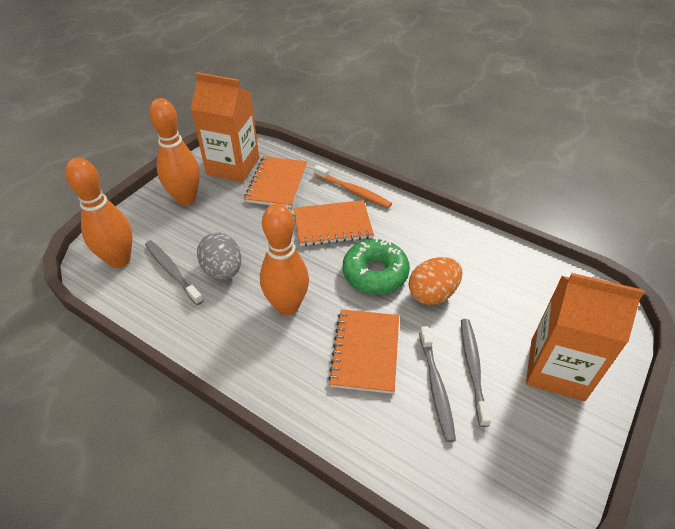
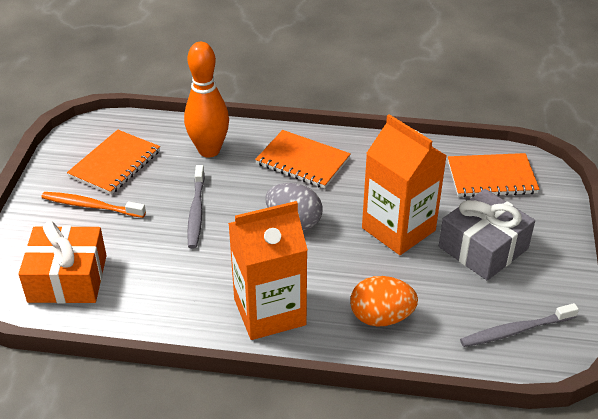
green donut: 1 -> 0
grey gift: 0 -> 1
grey toothbrush: 3 -> 2
orange bowling pin: 3 -> 1
orange gift: 0 -> 1

